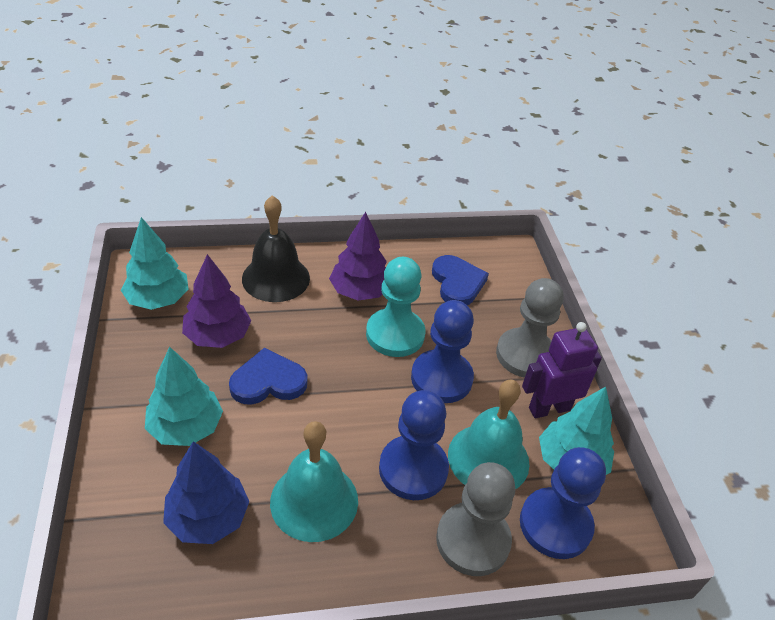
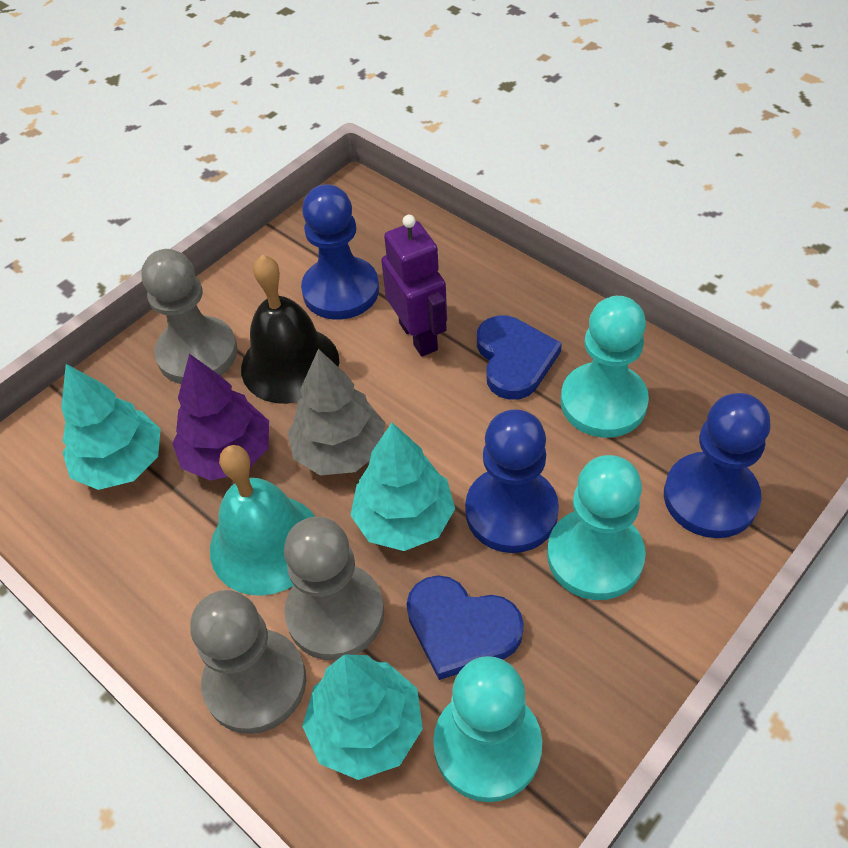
blue tree: 1 -> 0
grey pawn: 2 -> 3
grey tree: 0 -> 1
purple tree: 2 -> 1
turquoise bell: 2 -> 1
turquoise pawn: 1 -> 3

